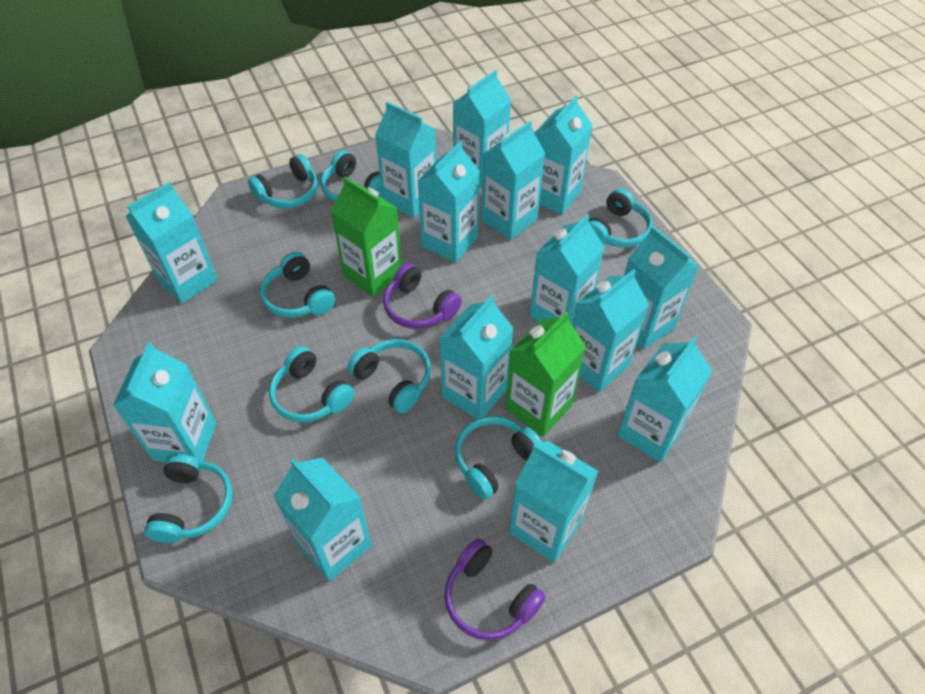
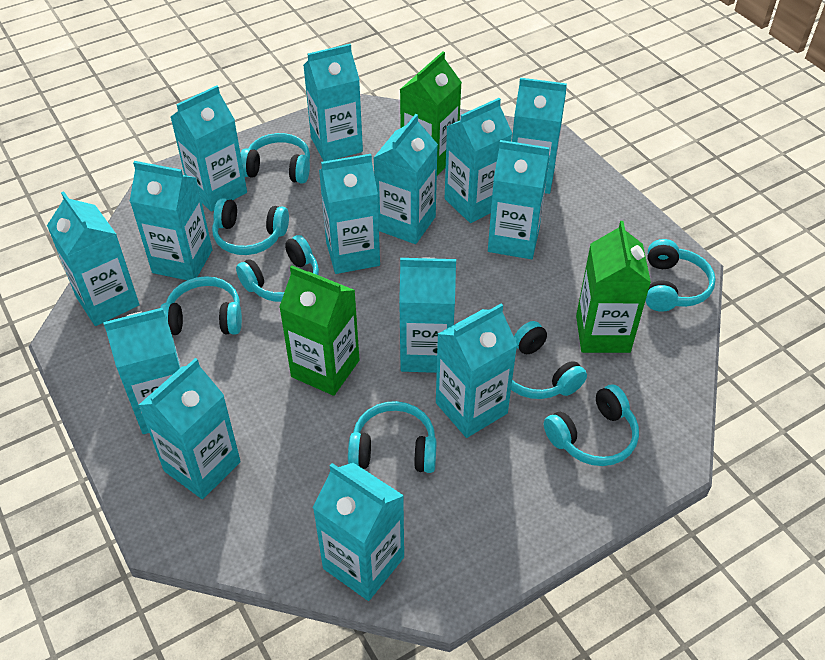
green carton: 2 -> 3
purple headphones: 2 -> 0

